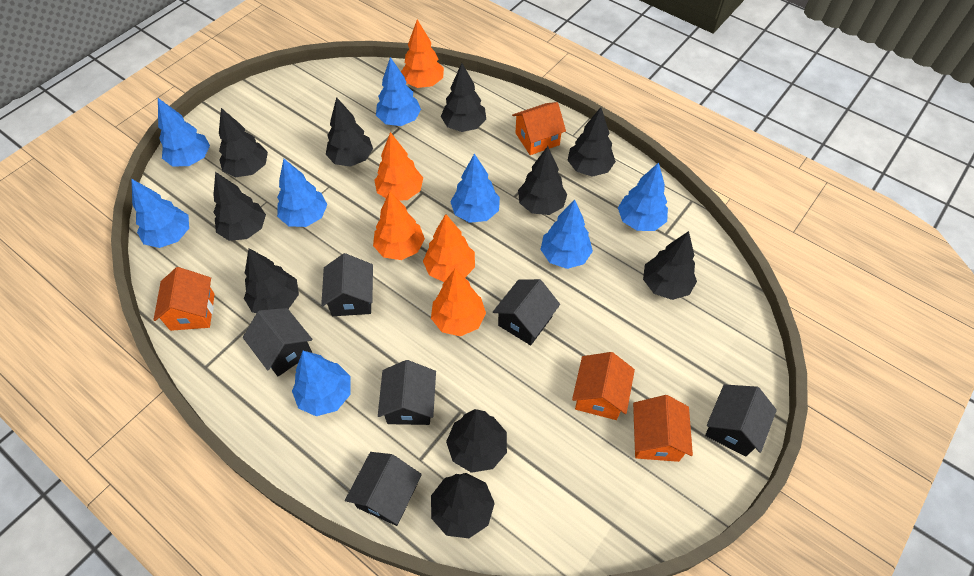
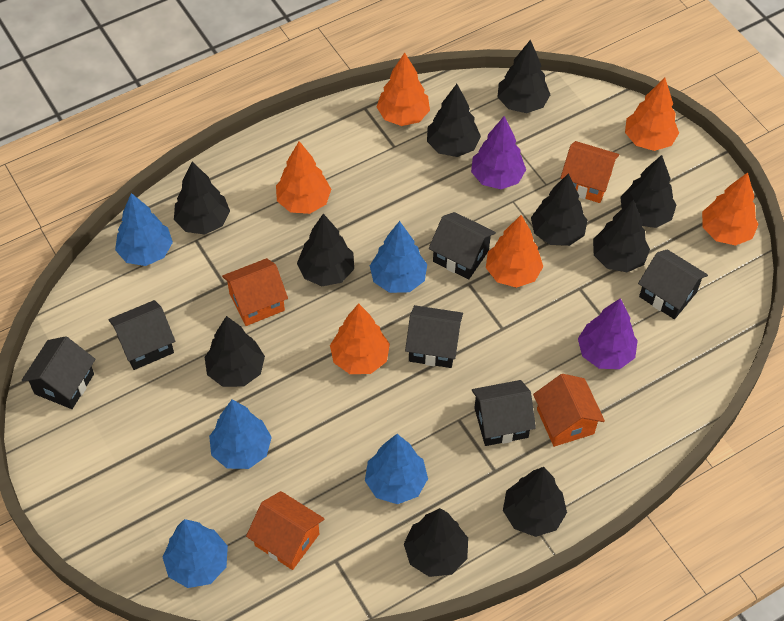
blue tree: 8 -> 5
orange tree: 5 -> 6
purple tree: 0 -> 2

